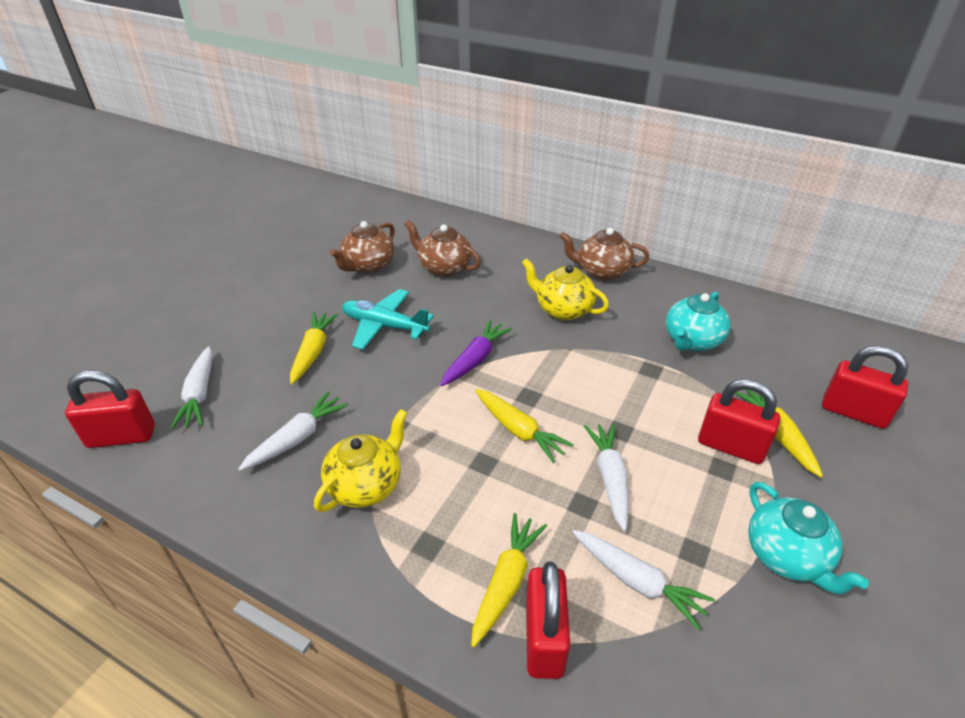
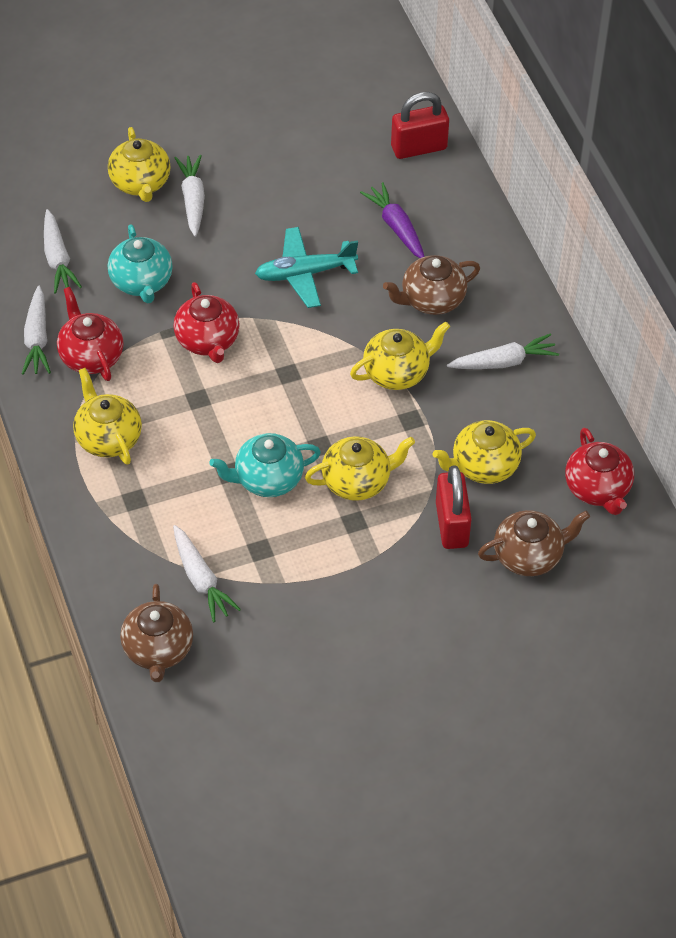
red padlock: 4 -> 2
red teapot: 0 -> 3
white carrot: 4 -> 5
yellow carrot: 4 -> 0
yellow teapot: 2 -> 5

